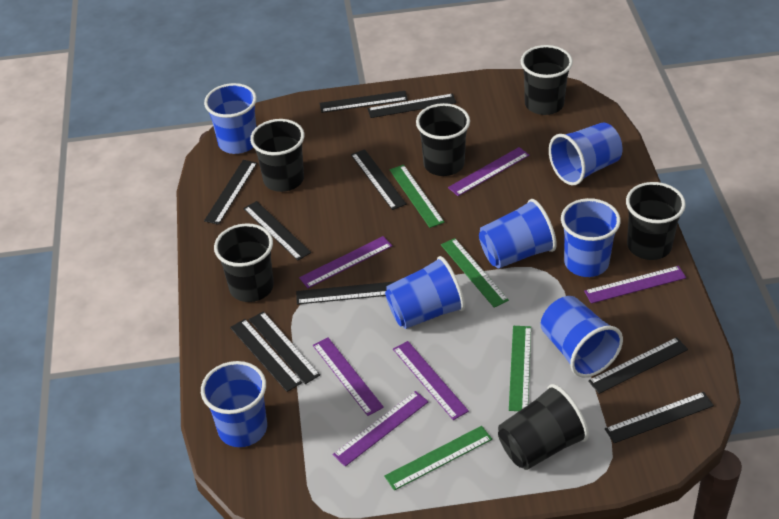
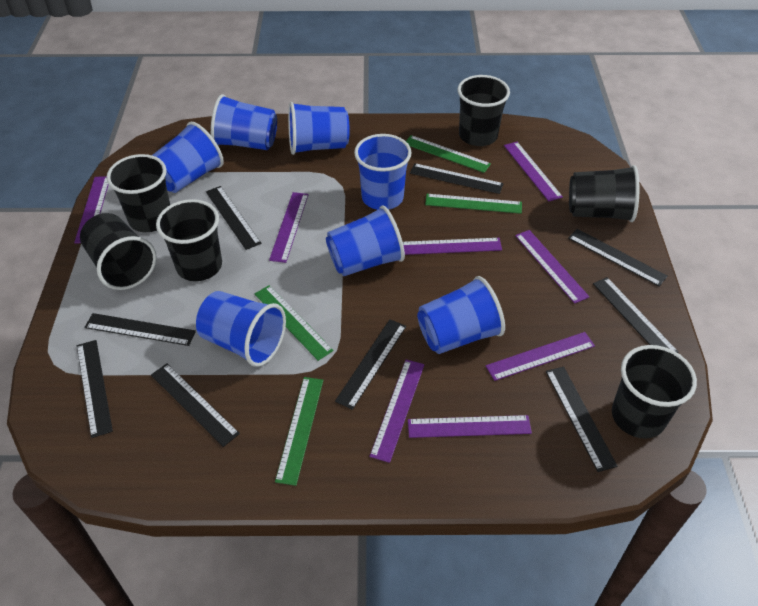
black ruler: 10 -> 9
purple ruler: 6 -> 8

